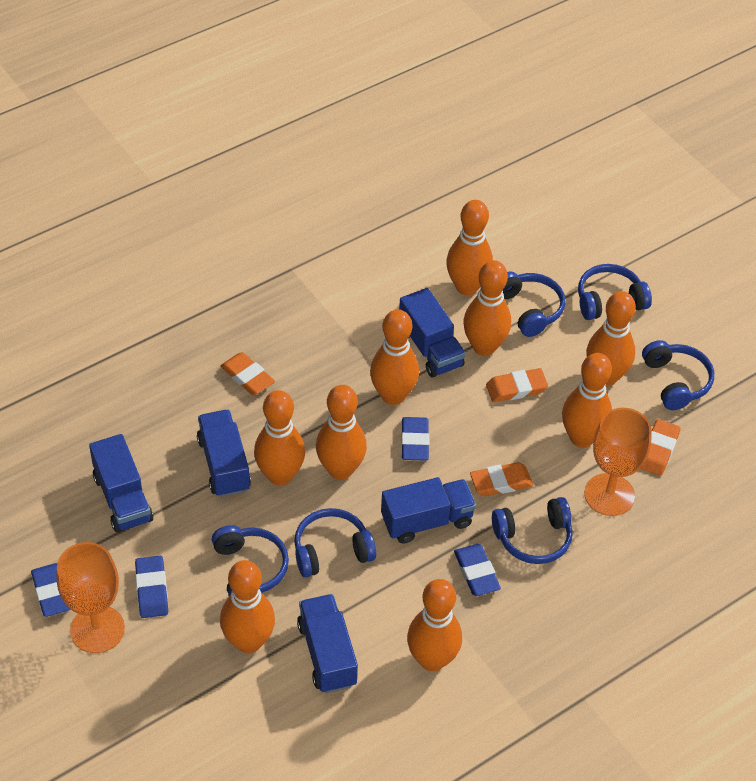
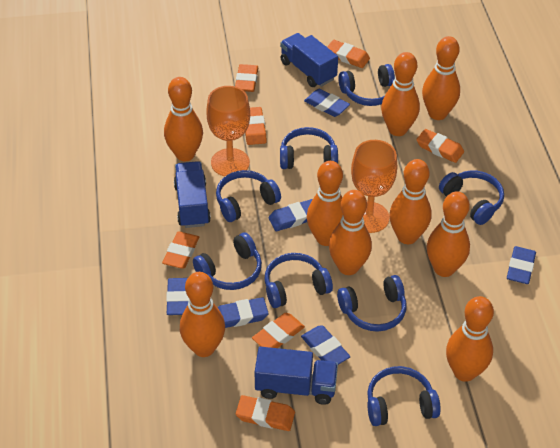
blue eraser: 4 -> 6
blue headphones: 6 -> 8
blue truck: 5 -> 3
orange eraser: 4 -> 7

